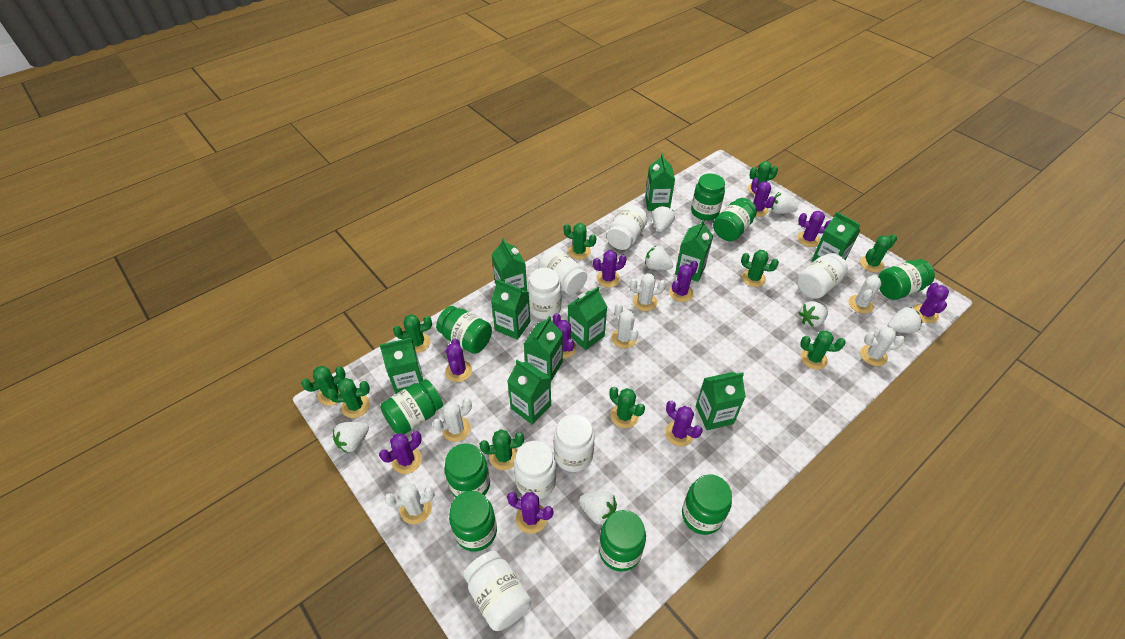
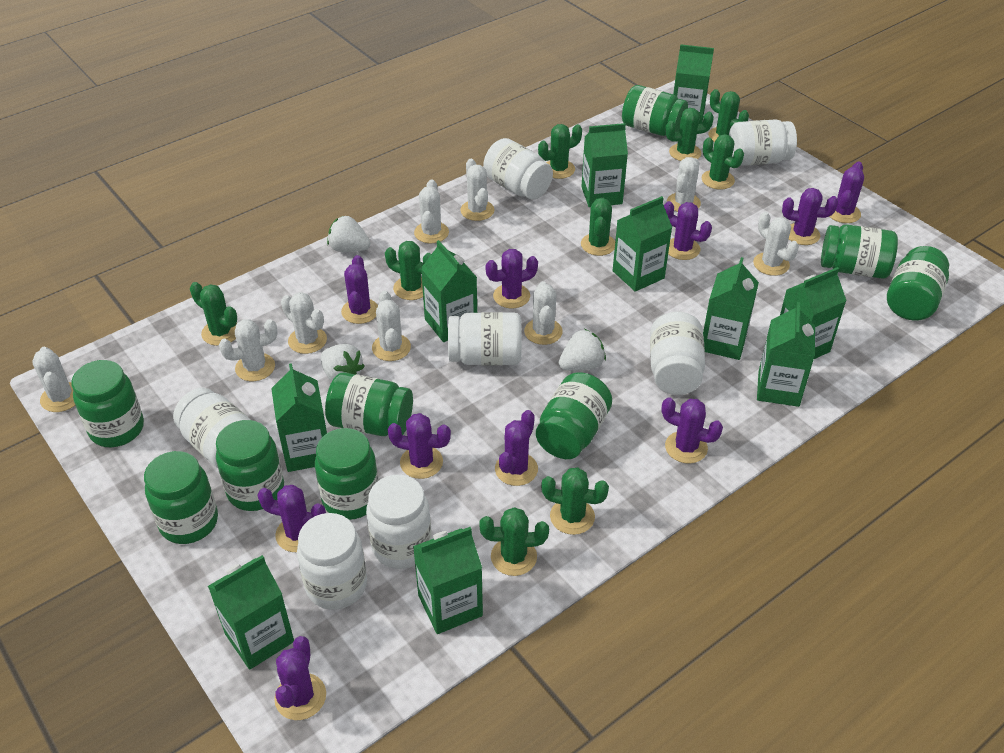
green cactus: 10 -> 9
white cactus: 6 -> 9
white strawberry: 7 -> 3

